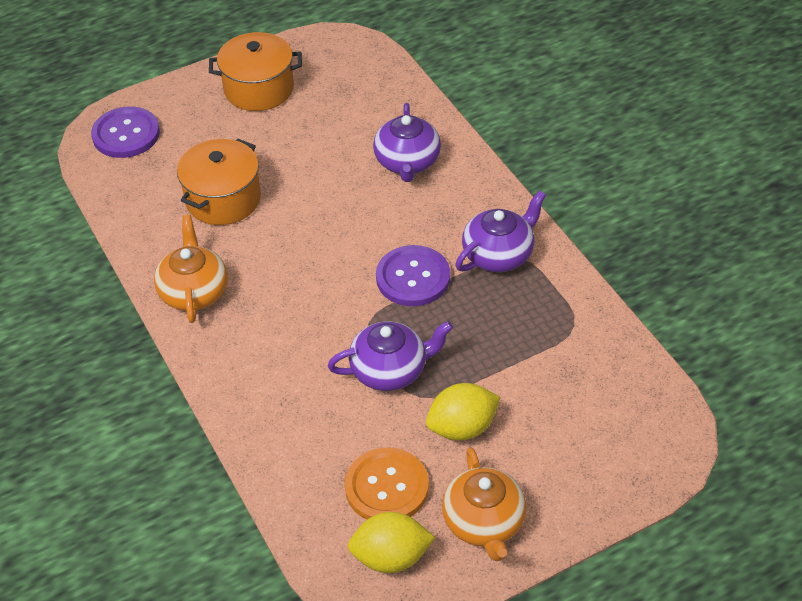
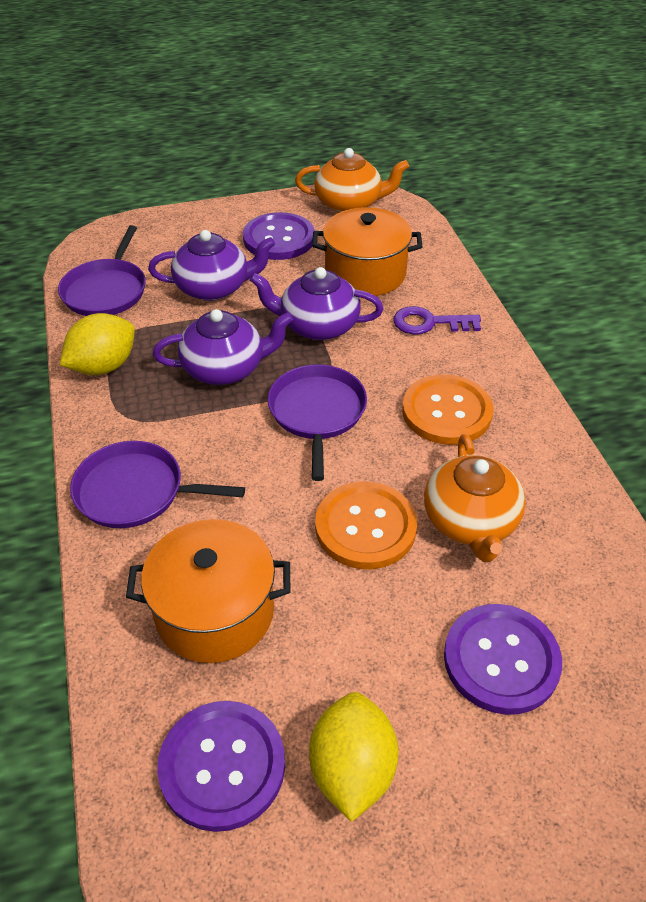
orange button: 1 -> 2
purple button: 2 -> 3
purple key: 0 -> 1
purple pan: 0 -> 3

